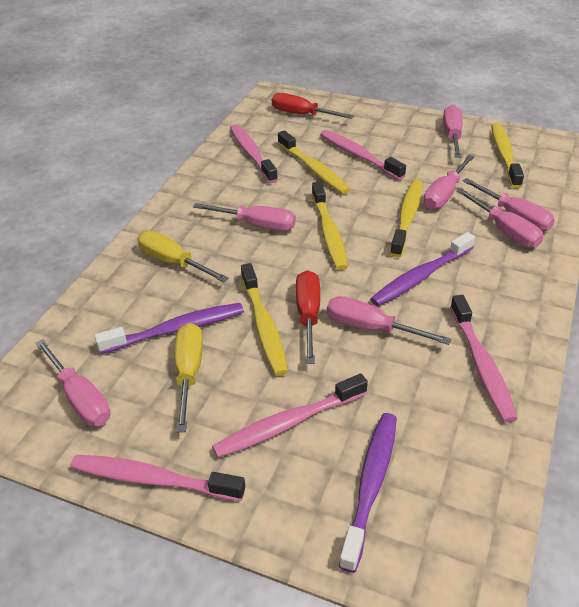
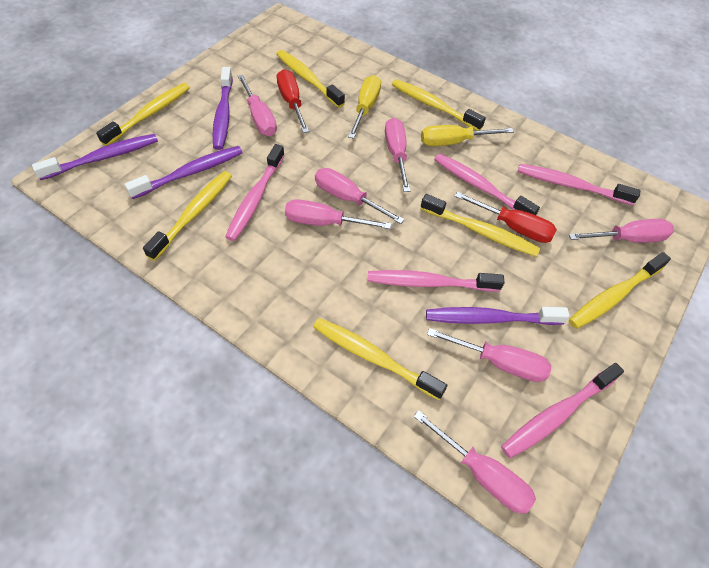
purple toothbrush: 3 -> 4
yellow toothbrush: 5 -> 7

